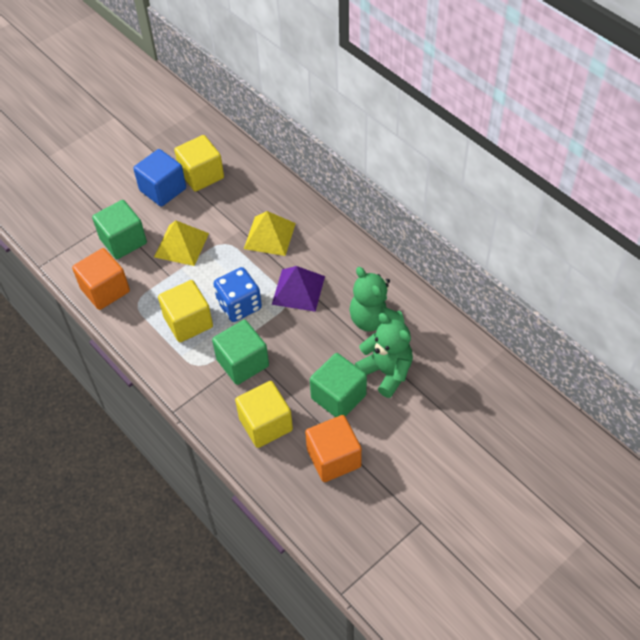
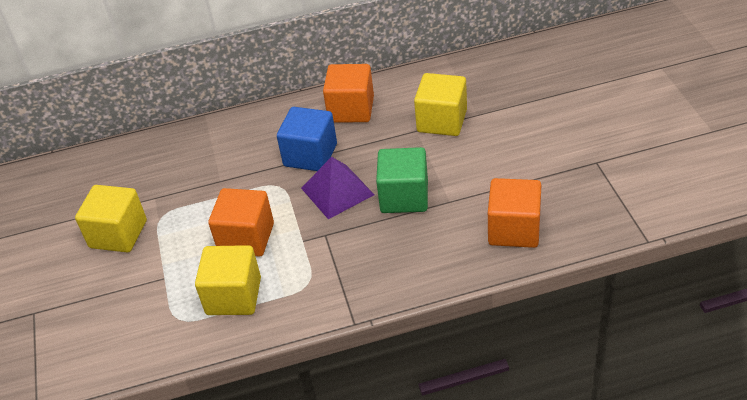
blue dice: 1 -> 0
green cube: 3 -> 1
green teddy bear: 2 -> 0
orange cube: 2 -> 3
yellow pyramid: 2 -> 0

